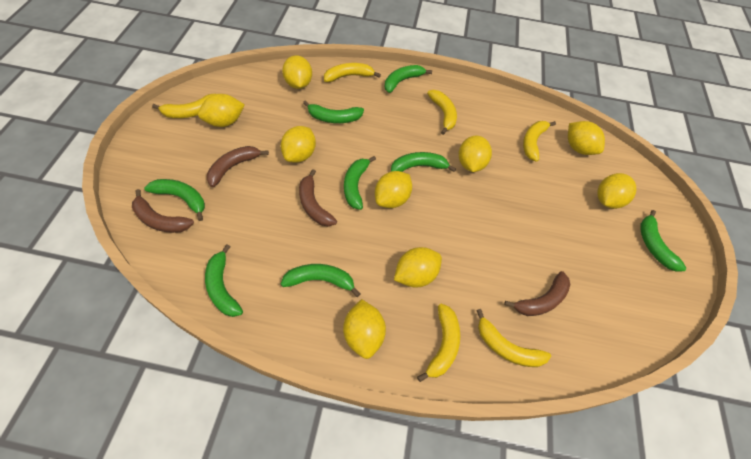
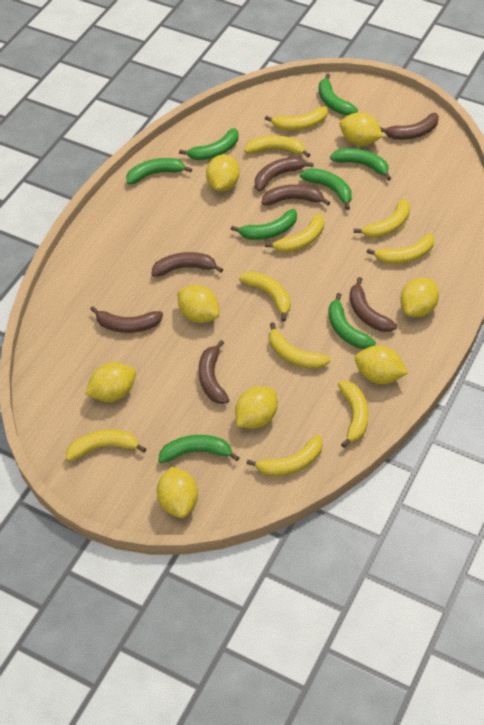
brown banana: 4 -> 7
yellow banana: 6 -> 10
yellow lemon: 9 -> 8

